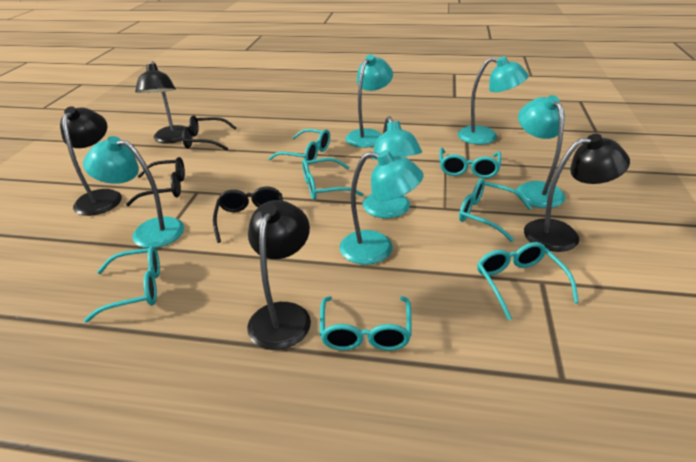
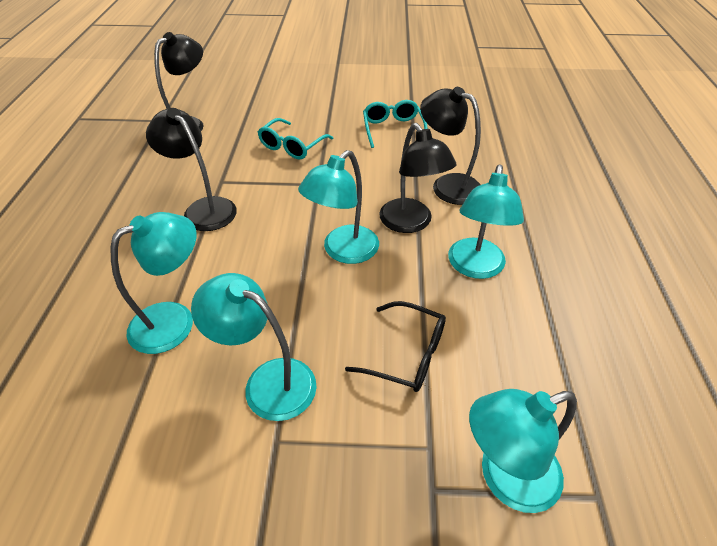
black glasses: 3 -> 1
turquoise glasses: 7 -> 2
turquoise lamp: 6 -> 5

